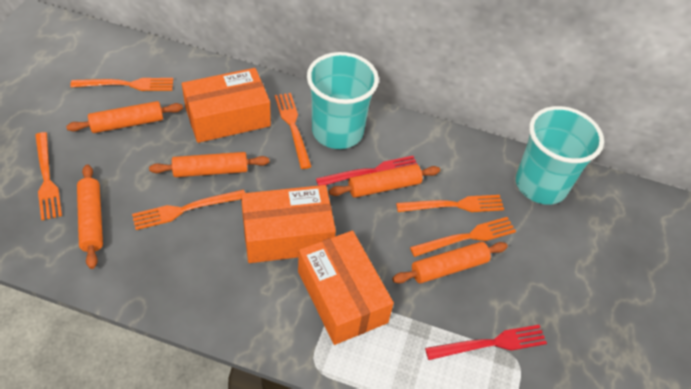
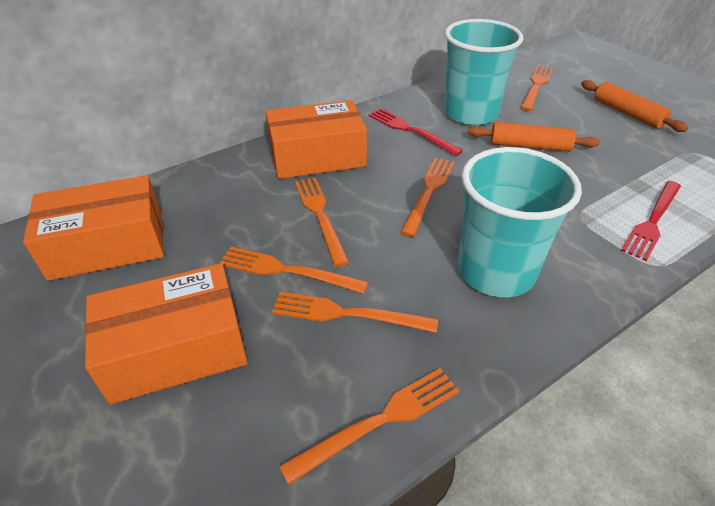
orange rolling pin: 5 -> 2

